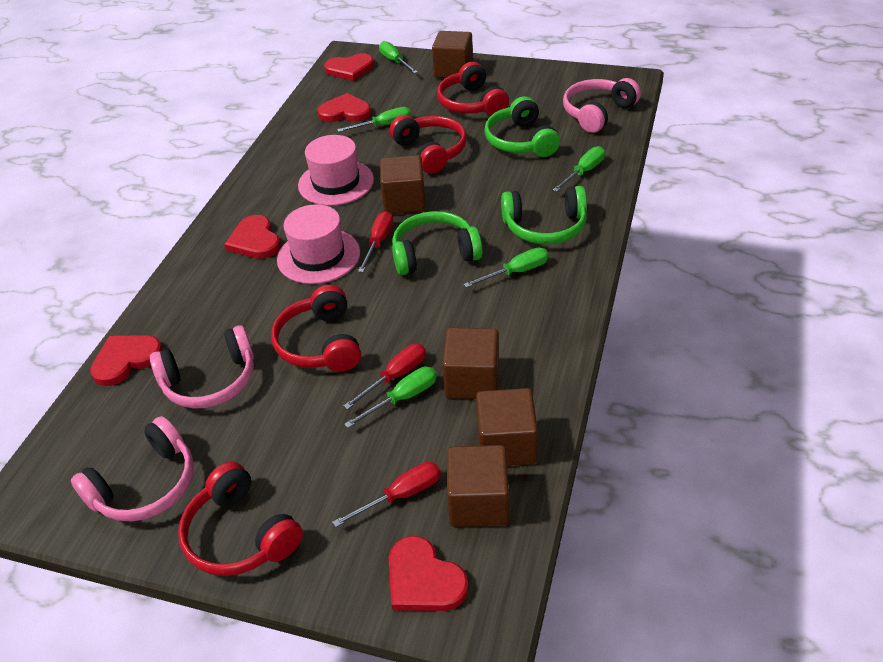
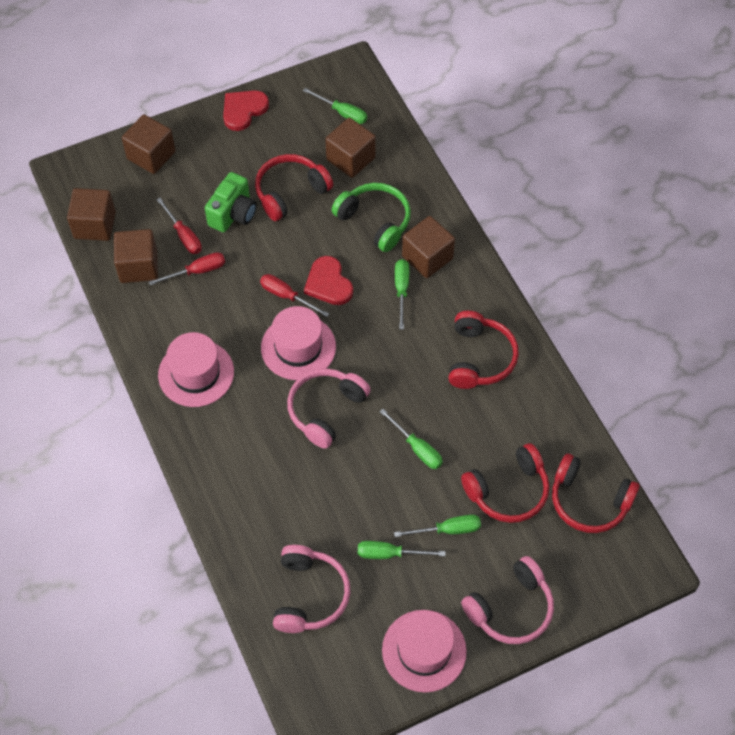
green camera: 0 -> 1
green headphones: 3 -> 1
pink hat: 2 -> 3
red heart: 5 -> 2

